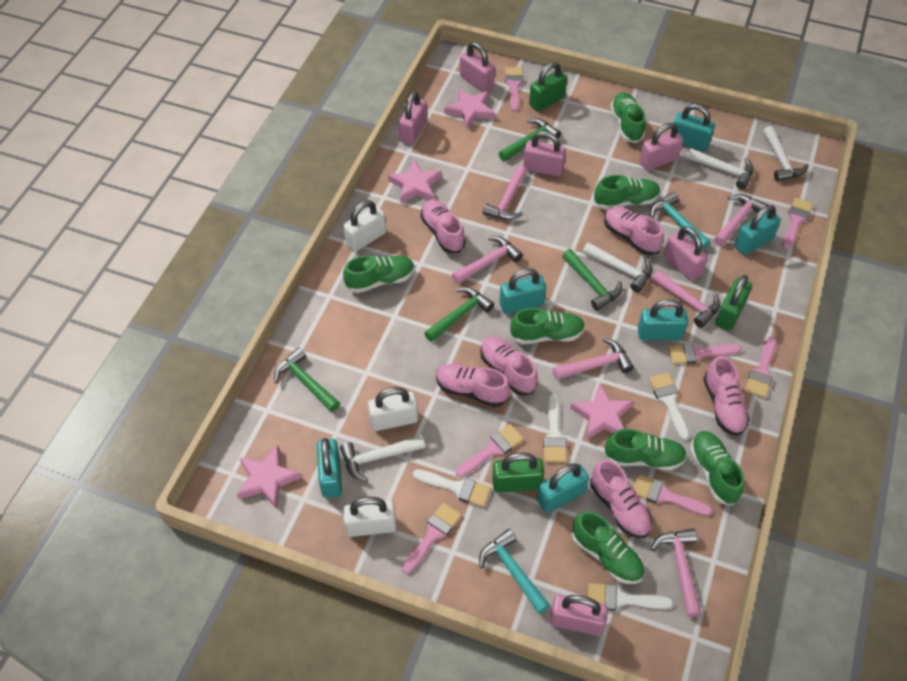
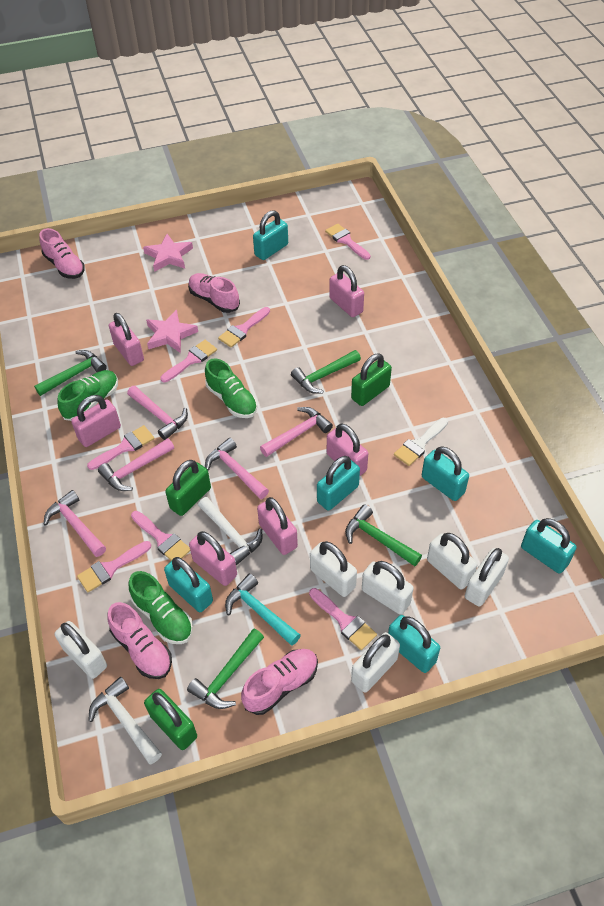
green shoe: 7 -> 3
pink hammer: 6 -> 5
pink shoe: 6 -> 4
pink star: 4 -> 2
turquoise hammer: 2 -> 1
white brush: 4 -> 1
white hammer: 4 -> 2
white padlock: 3 -> 6

